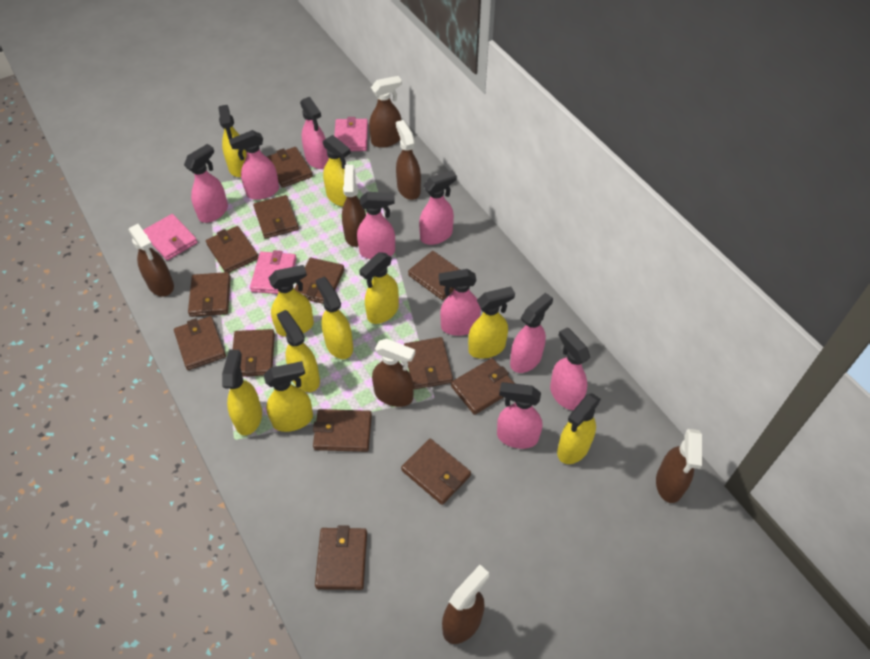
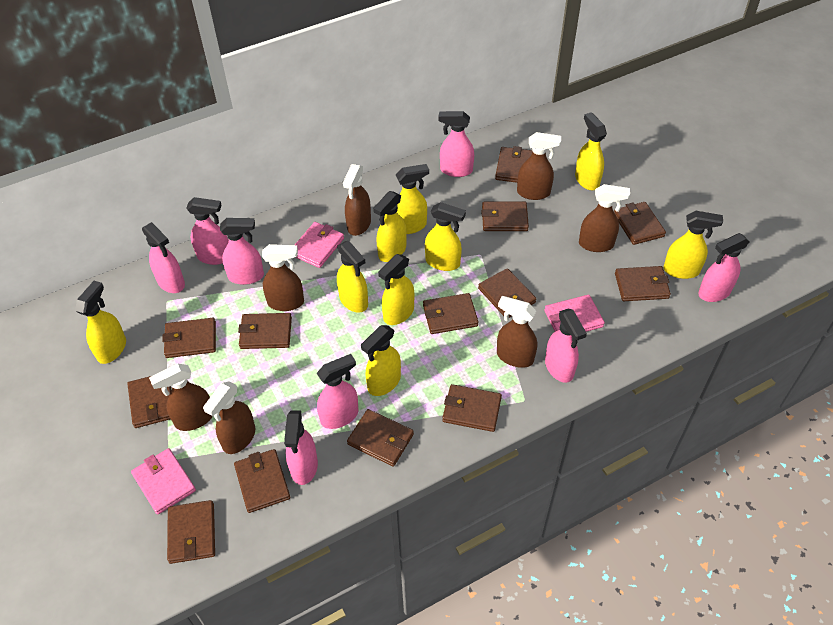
pink spray bottle: 9 -> 8
yellow spray bottle: 10 -> 9

